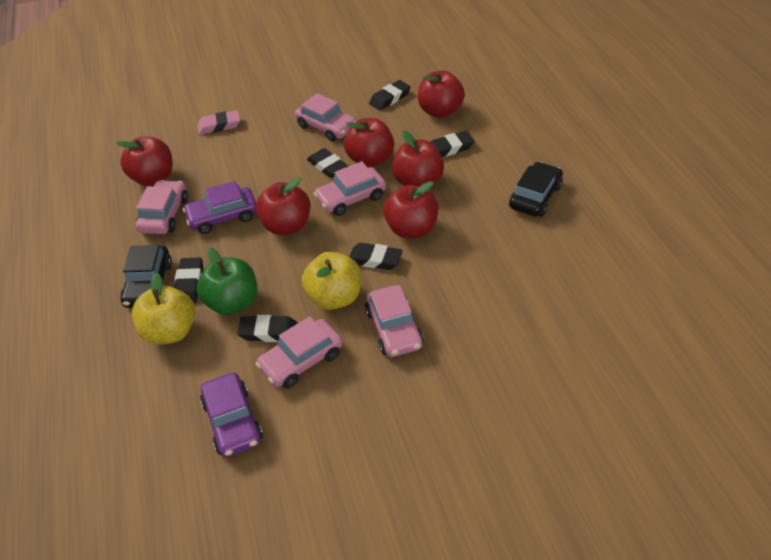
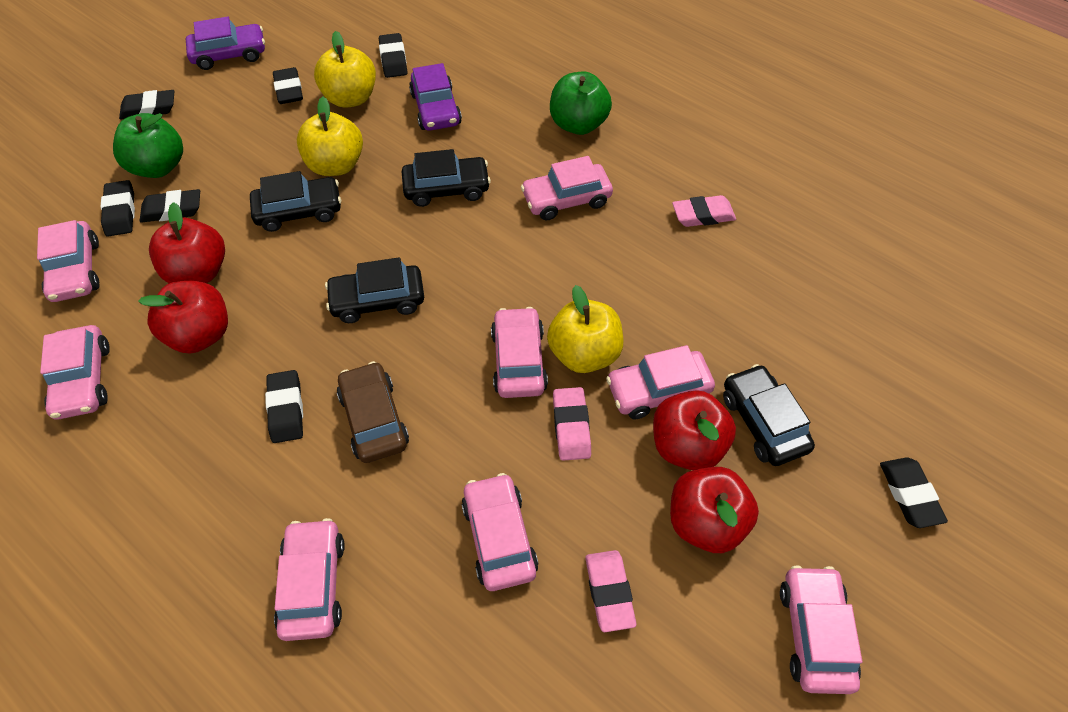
black car: 2 -> 4
black eraser: 6 -> 7
brown car: 0 -> 1
green apple: 1 -> 2
pink car: 5 -> 8
pink eraser: 1 -> 3
red apple: 6 -> 4
yellow apple: 2 -> 3

